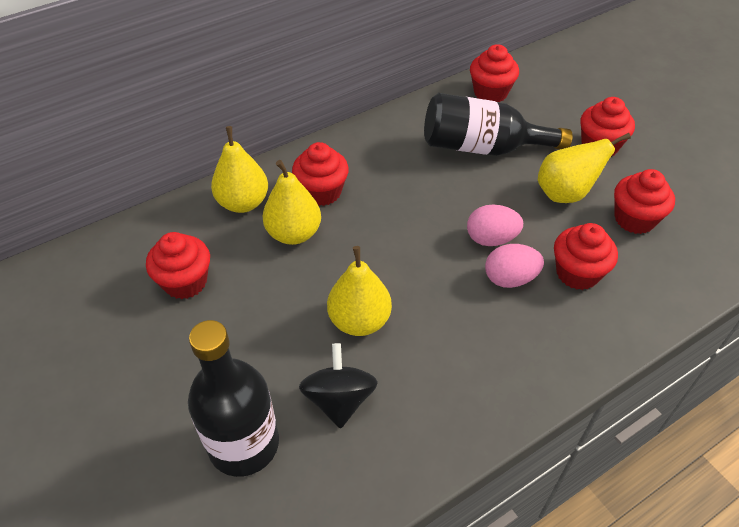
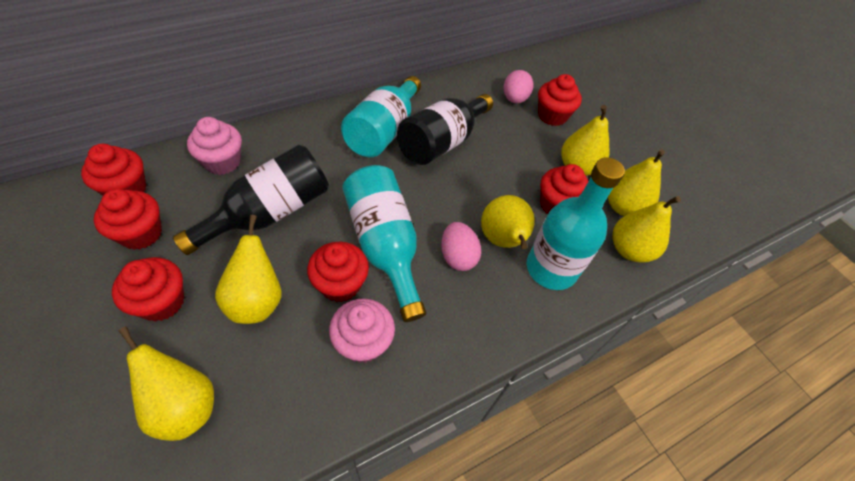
black spinning top: 1 -> 0
pink cupcake: 0 -> 2
turquoise bottle: 0 -> 3
yellow pear: 4 -> 6

